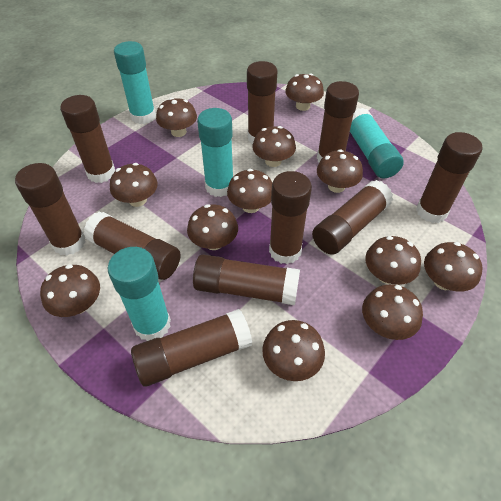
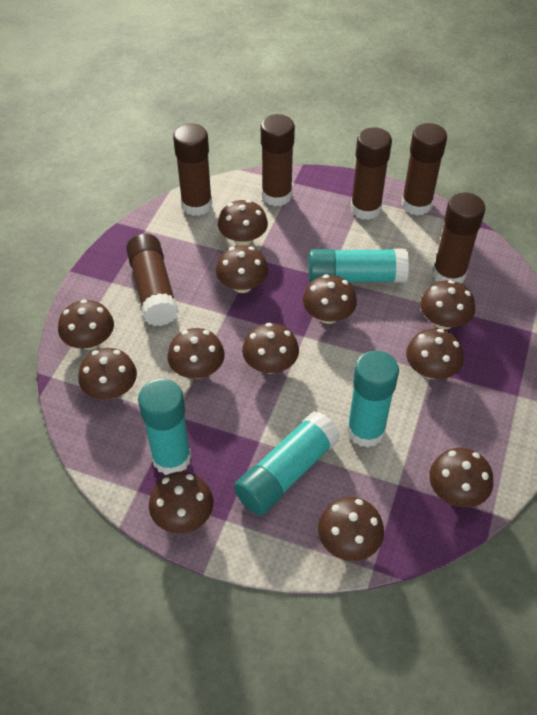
brown glue stick: 10 -> 6

